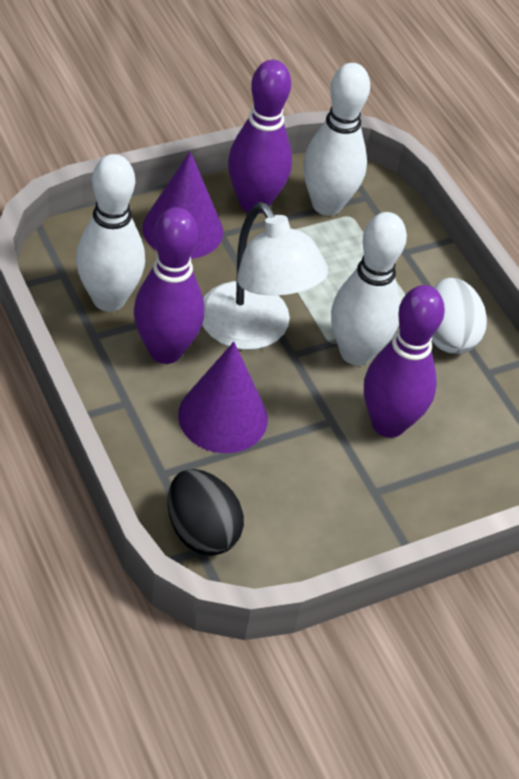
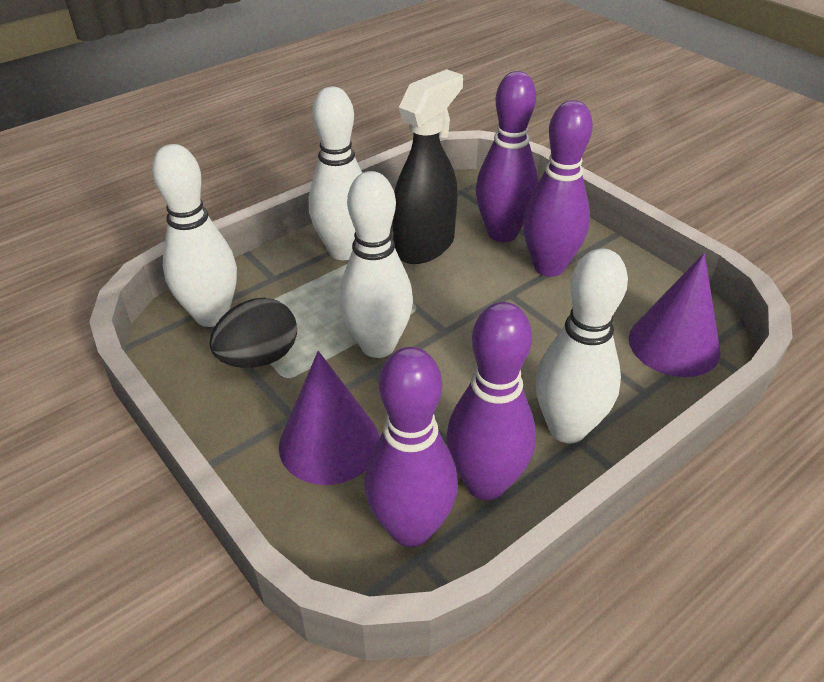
black spray bottle: 0 -> 1
purple bowling pin: 3 -> 4
white bowling pin: 3 -> 4
white egg: 1 -> 0
white lamp: 1 -> 0

